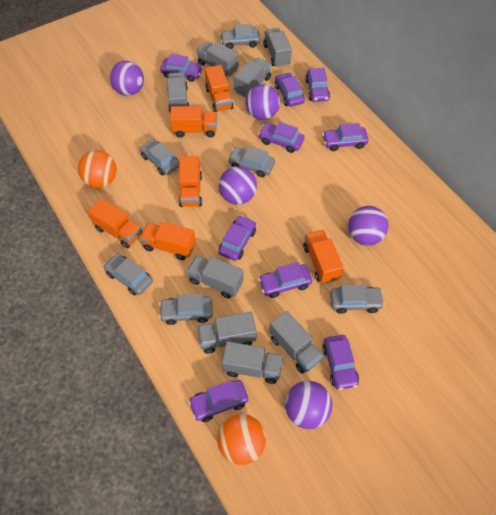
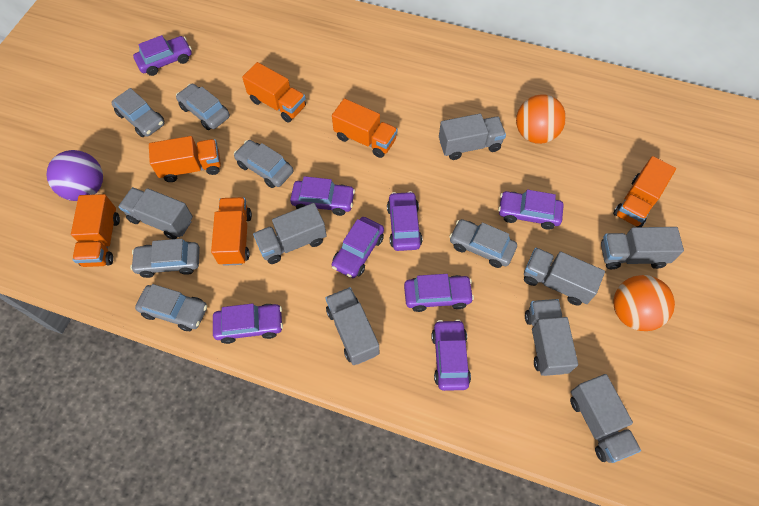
purple ball: 5 -> 1
purple car: 9 -> 8

